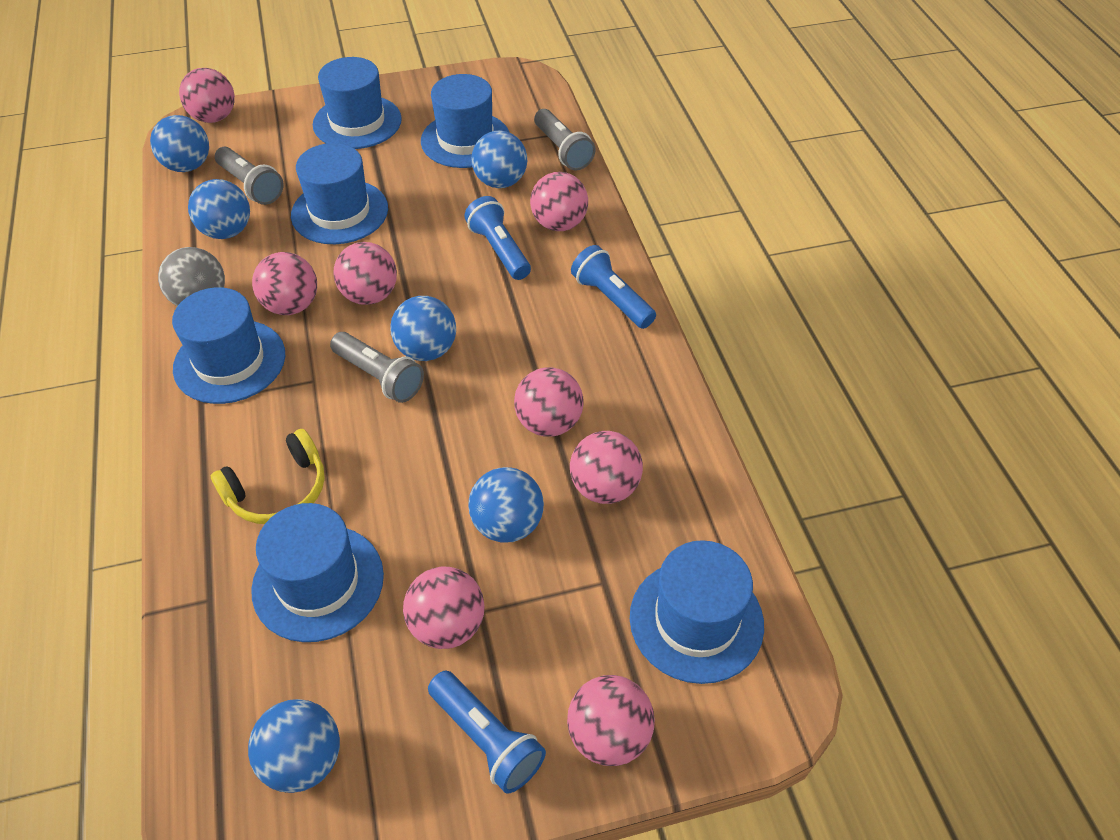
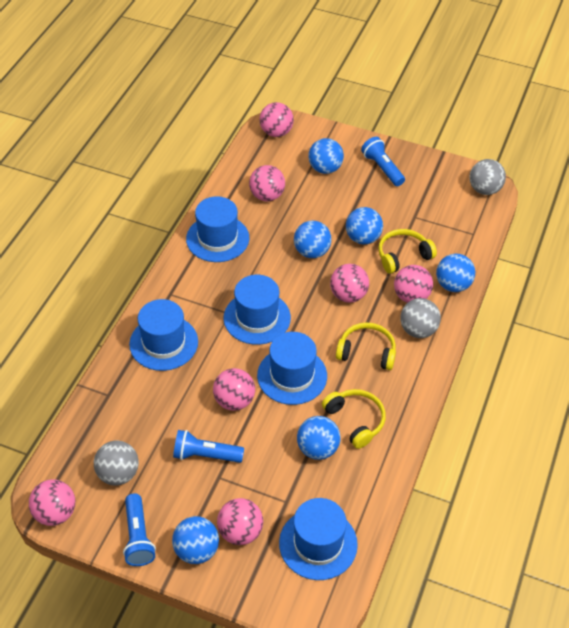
blue hat: 6 -> 5
grey ball: 1 -> 3
grey flashlight: 3 -> 0
pink ball: 8 -> 7
yellow headphones: 1 -> 3

